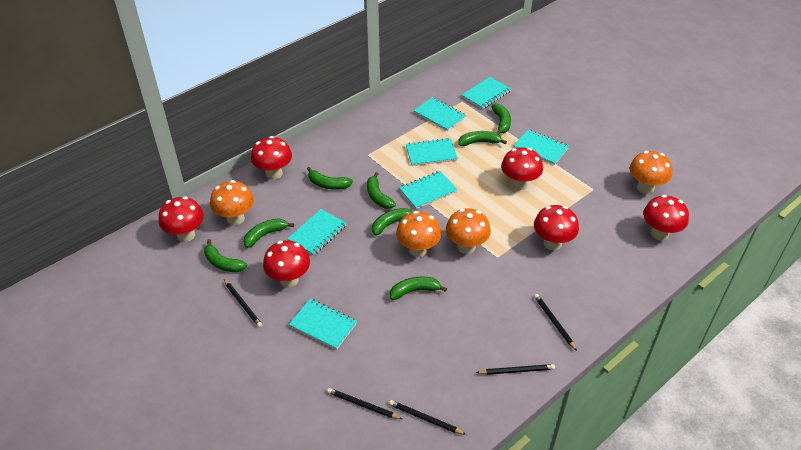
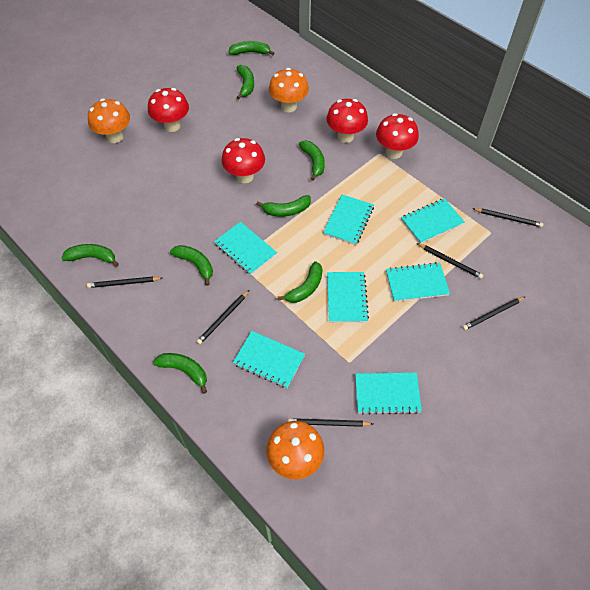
black pencil: 5 -> 6
orange mushroom: 4 -> 3
red mushroom: 6 -> 4

